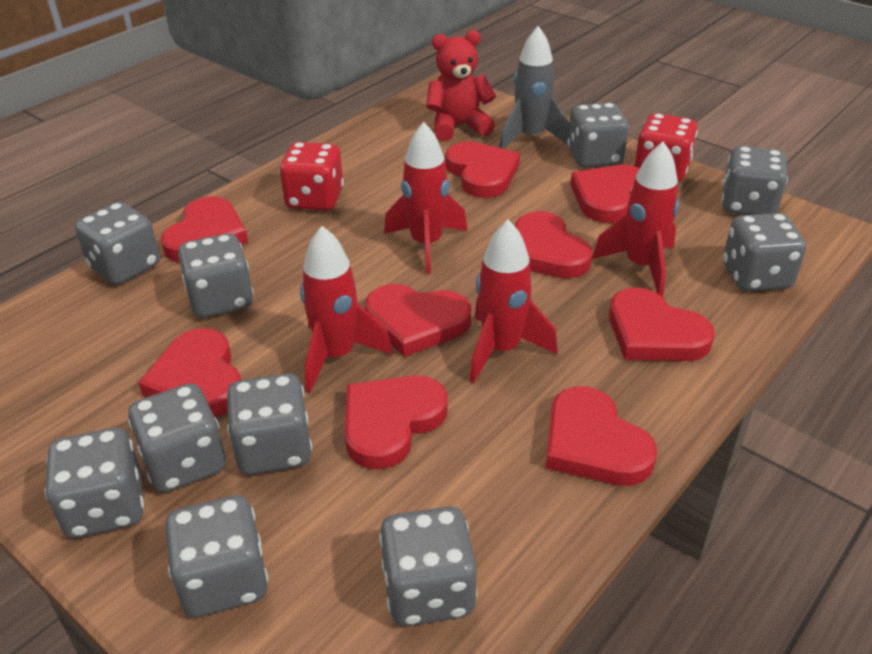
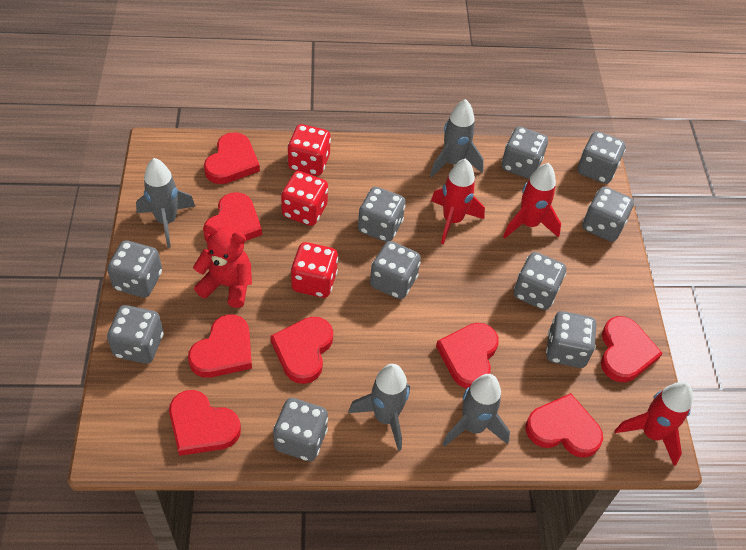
grey rocket: 1 -> 4
red dice: 2 -> 3
red heart: 9 -> 8
red rocket: 4 -> 3

